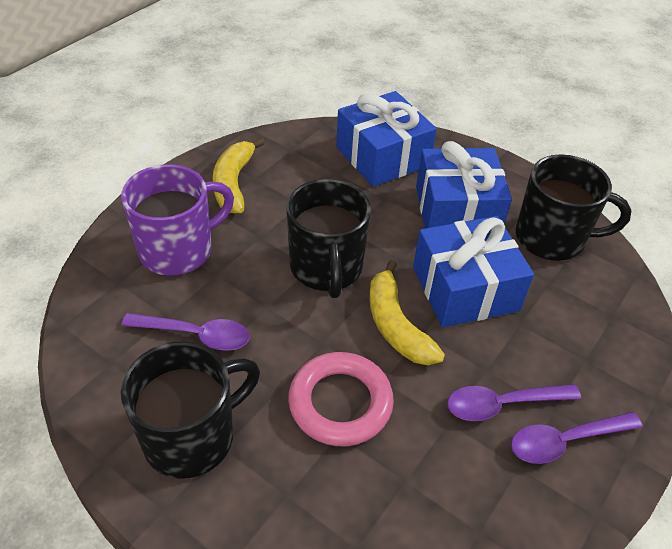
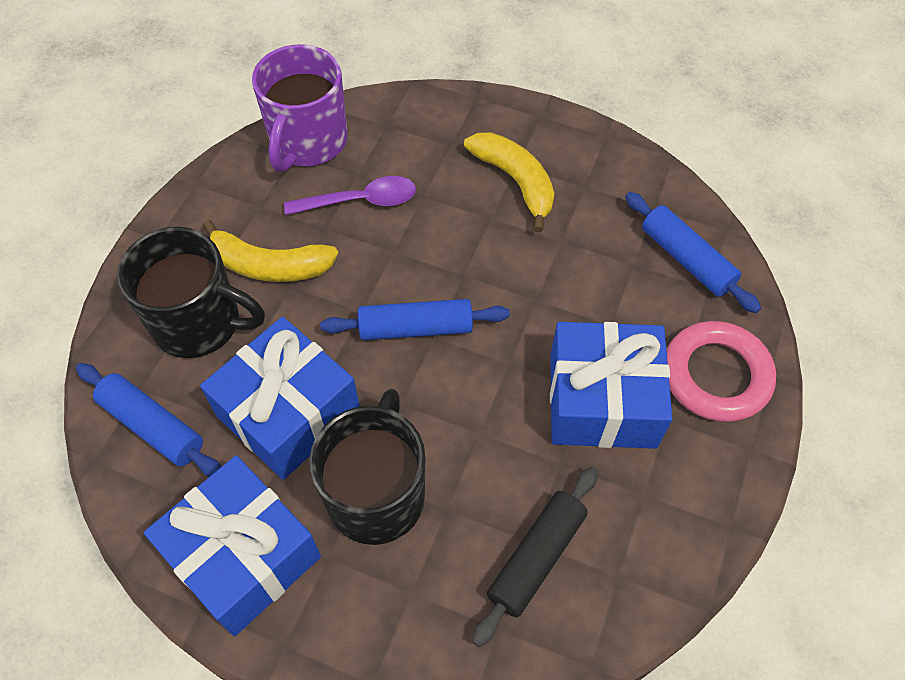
black mug: 3 -> 2
black rolling pin: 0 -> 1
blue rolling pin: 0 -> 3
purple spoon: 3 -> 1

